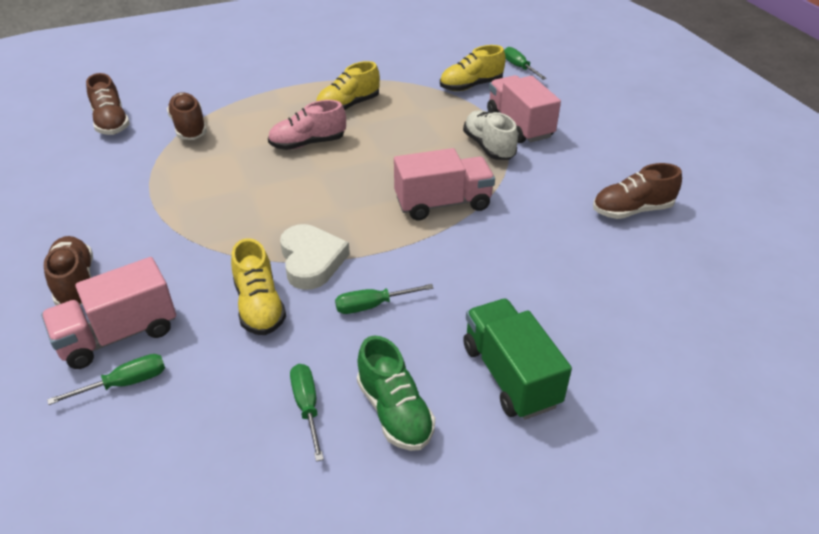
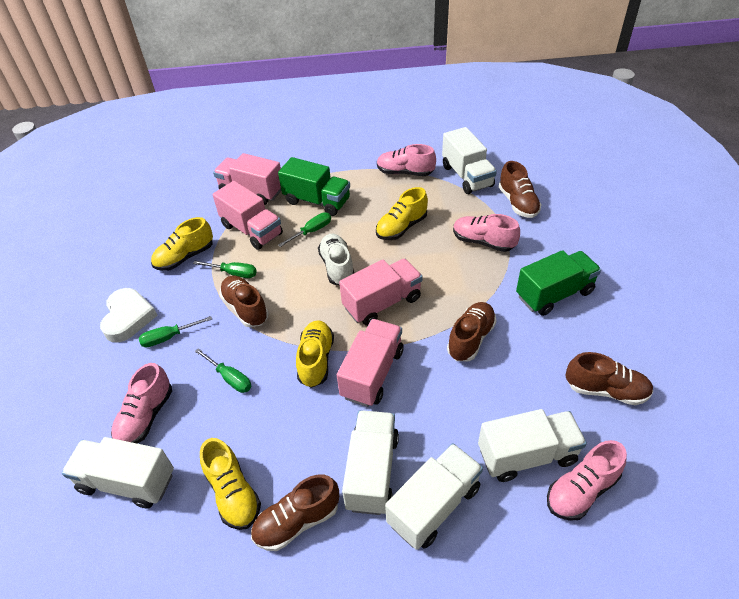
brown shoe: 4 -> 5
green shoe: 1 -> 0
green truck: 1 -> 2
pink shoe: 1 -> 4
pink truck: 3 -> 4
white truck: 0 -> 5
yellow shoe: 3 -> 4

